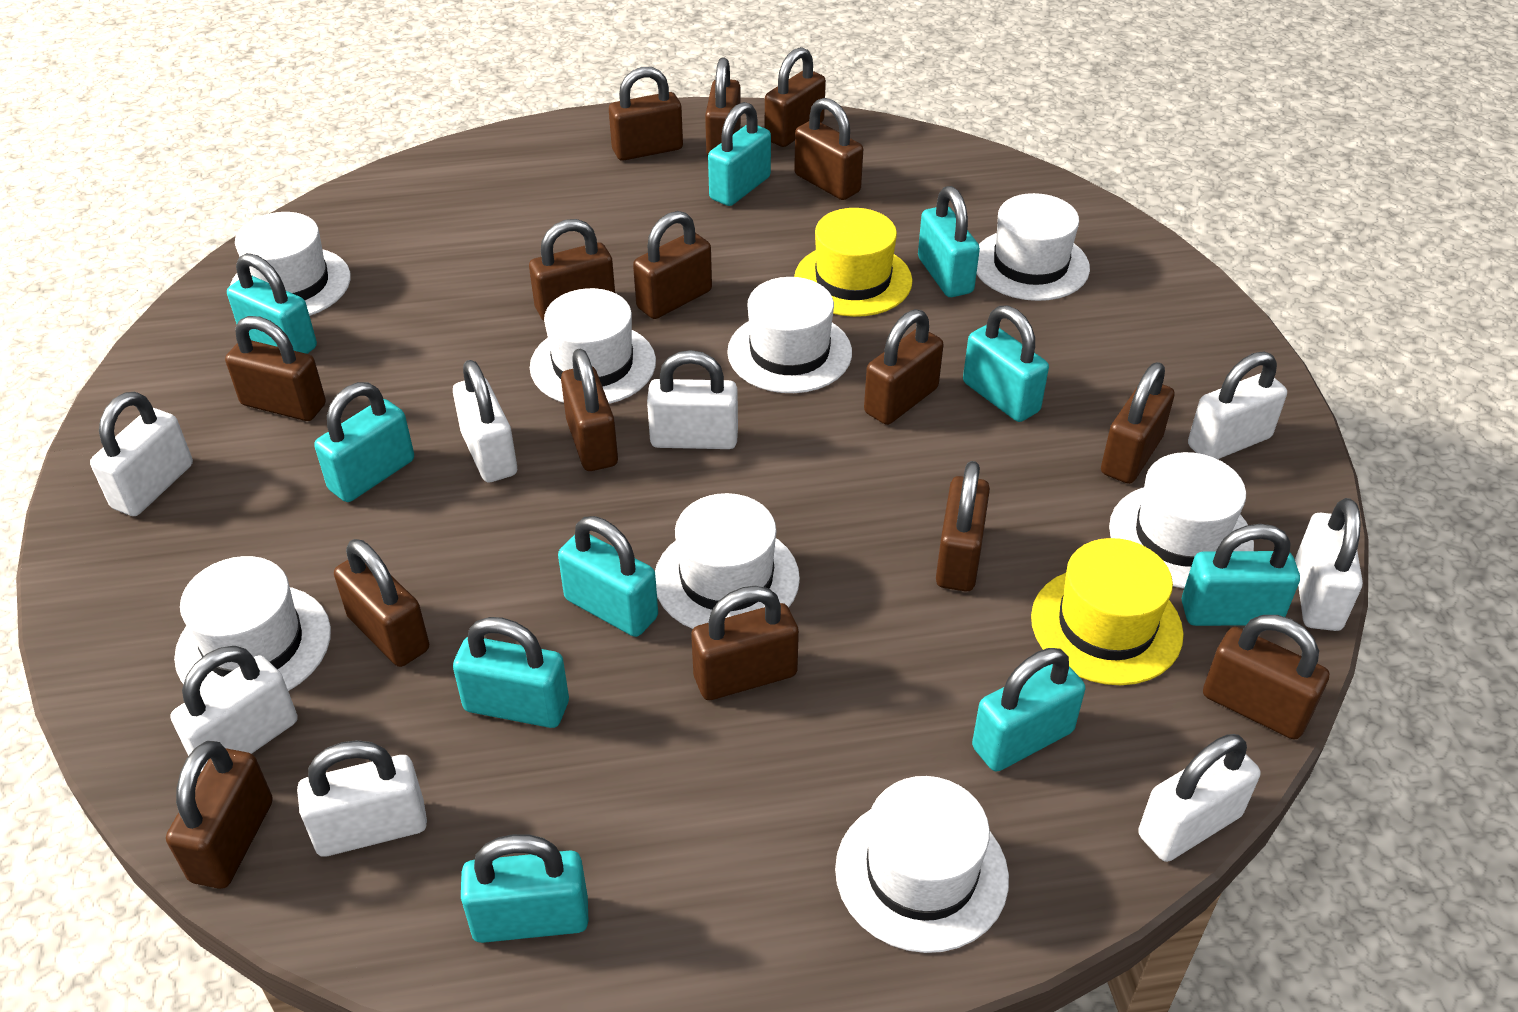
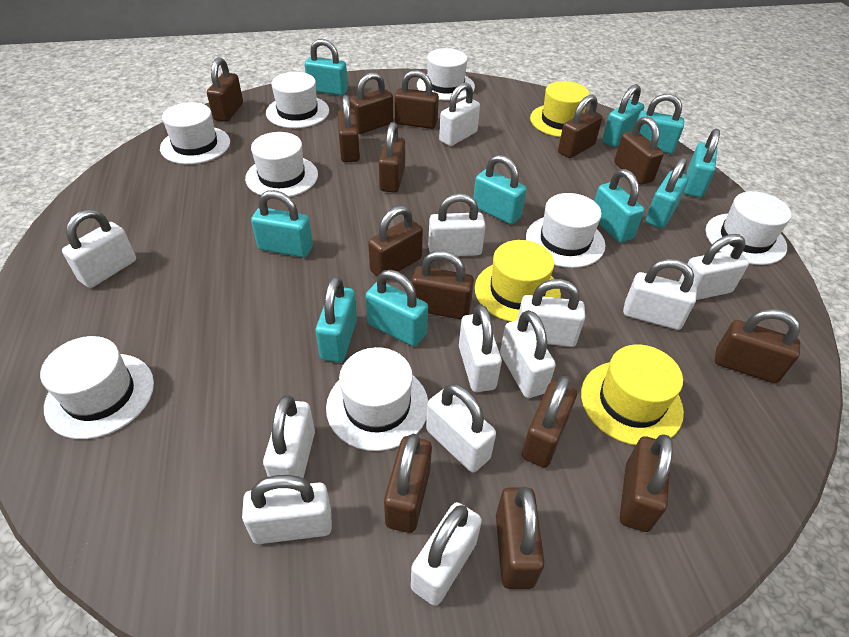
brown padlock: 15 -> 14
white padlock: 8 -> 12
yellow hat: 2 -> 3

